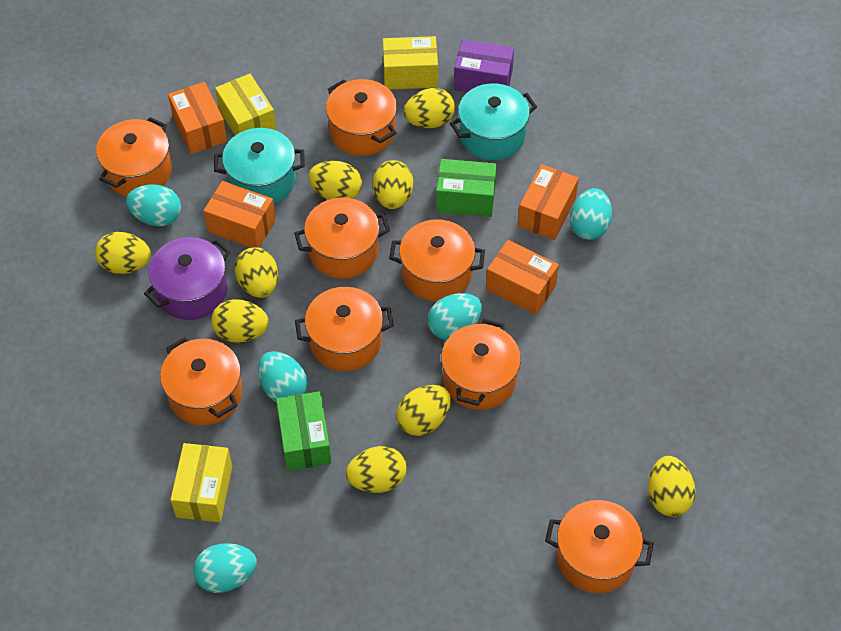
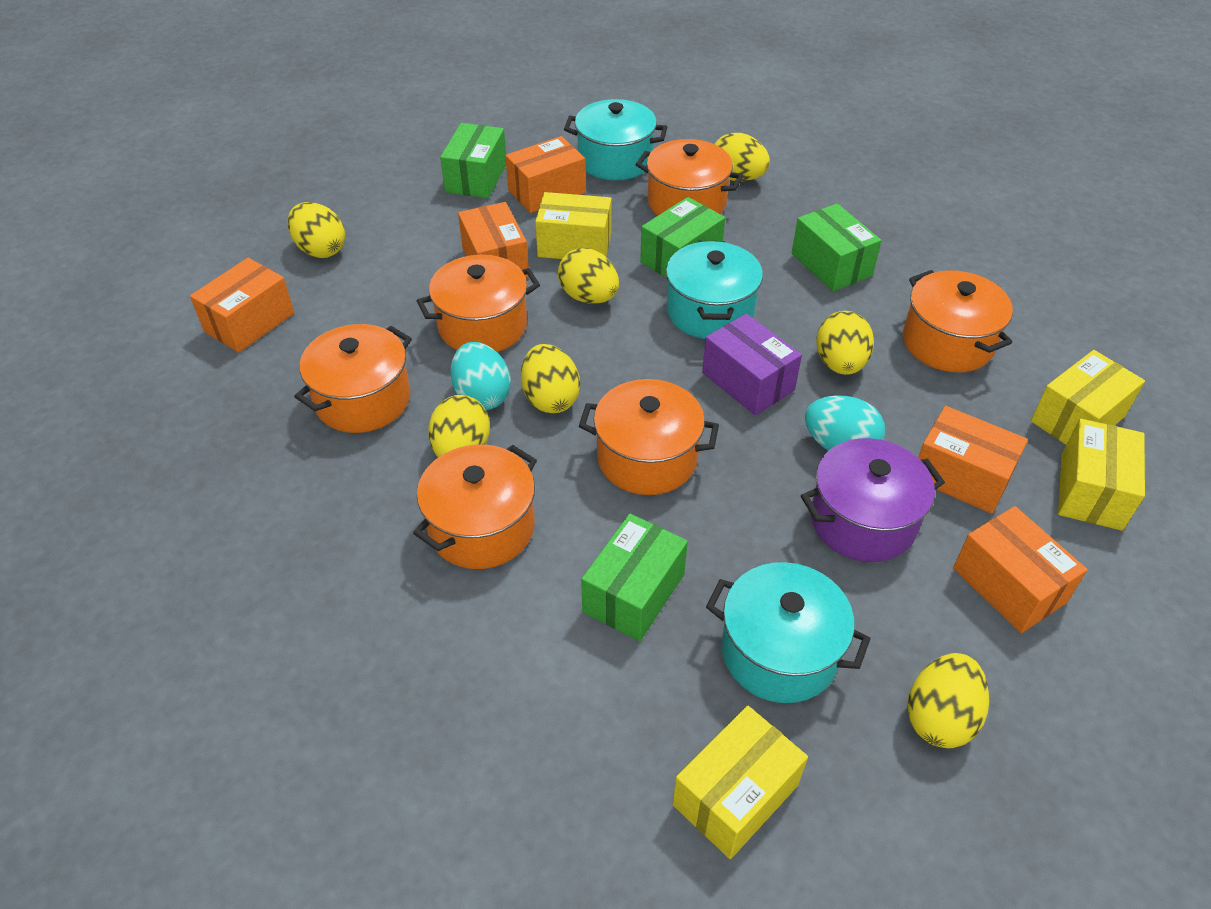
green box: 2 -> 4
orange box: 4 -> 5
orange pot: 8 -> 6
turquoise egg: 5 -> 2
turquoise pot: 2 -> 3
yellow box: 3 -> 4
yellow egg: 9 -> 7

